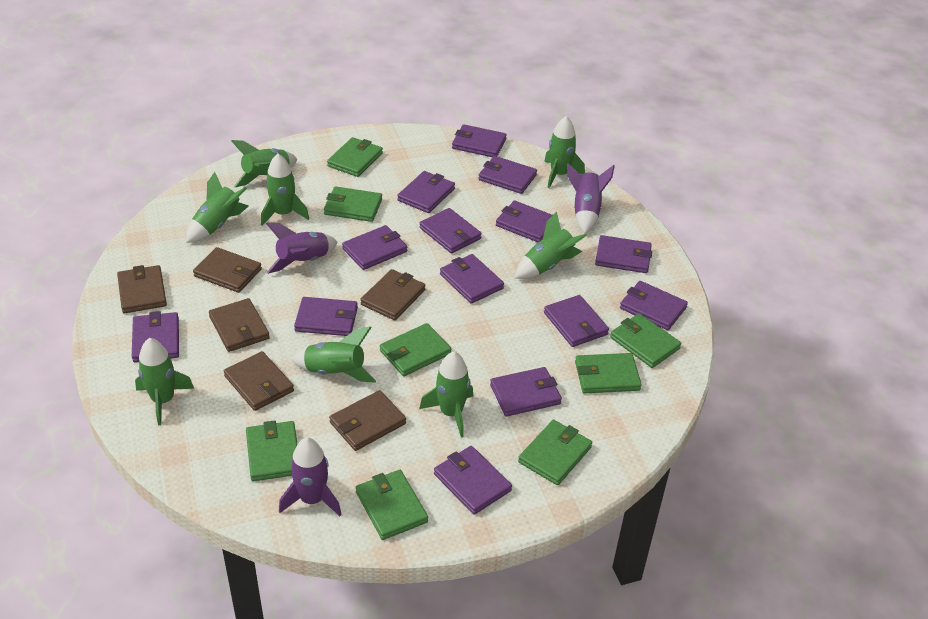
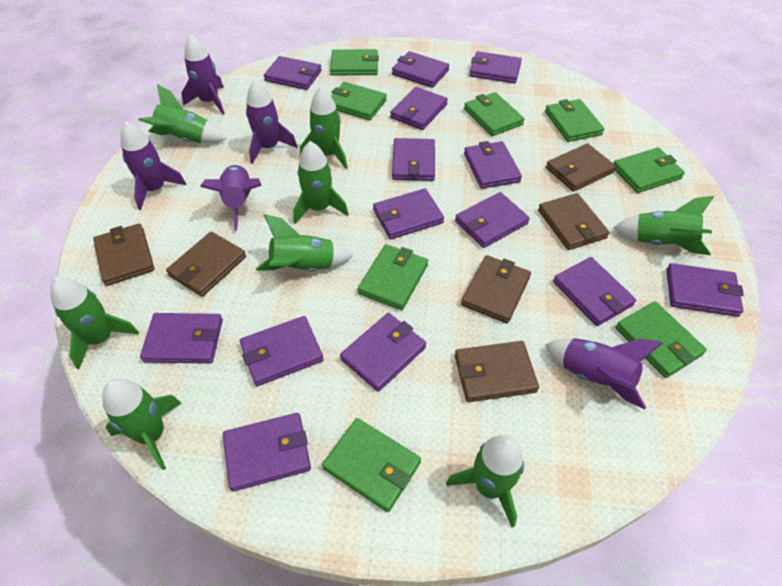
purple rocket: 3 -> 5

